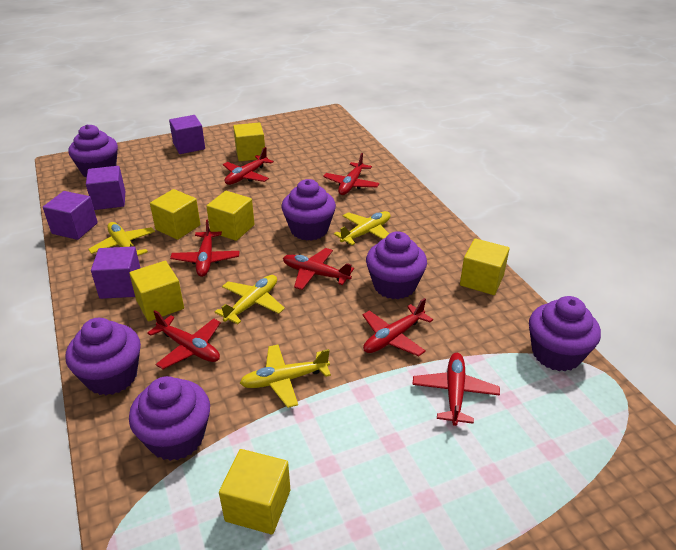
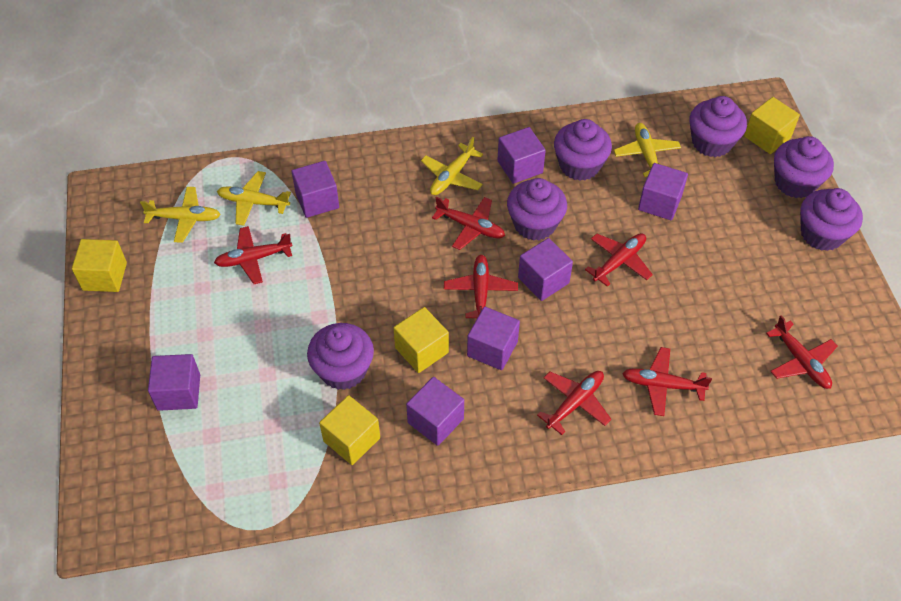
purple cube: 4 -> 7
yellow cube: 6 -> 4

